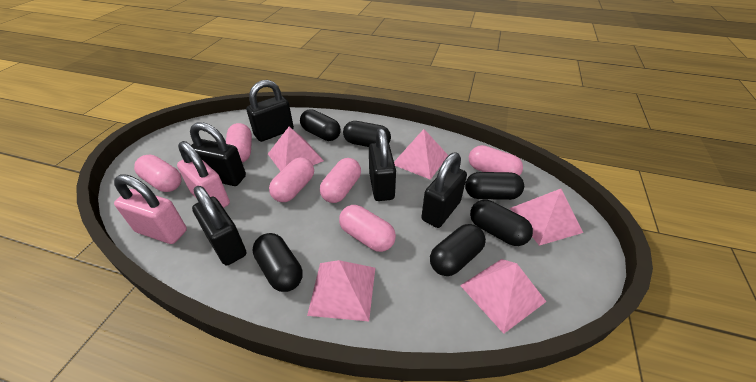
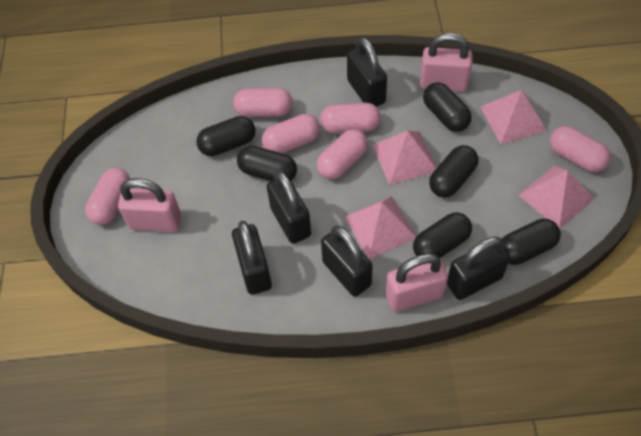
pink padlock: 2 -> 3
pink pyramid: 5 -> 4

